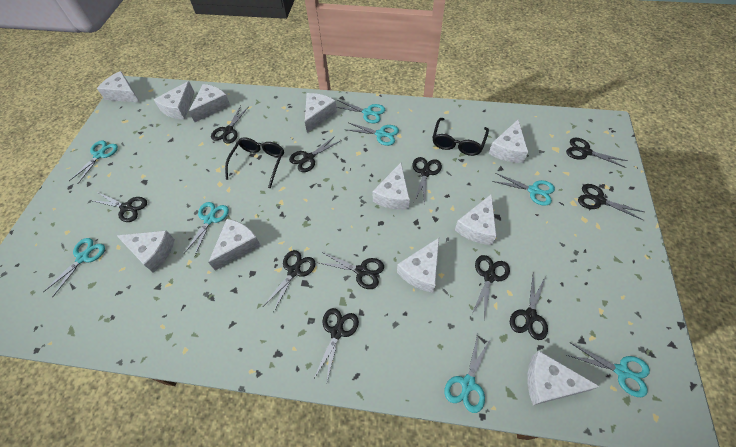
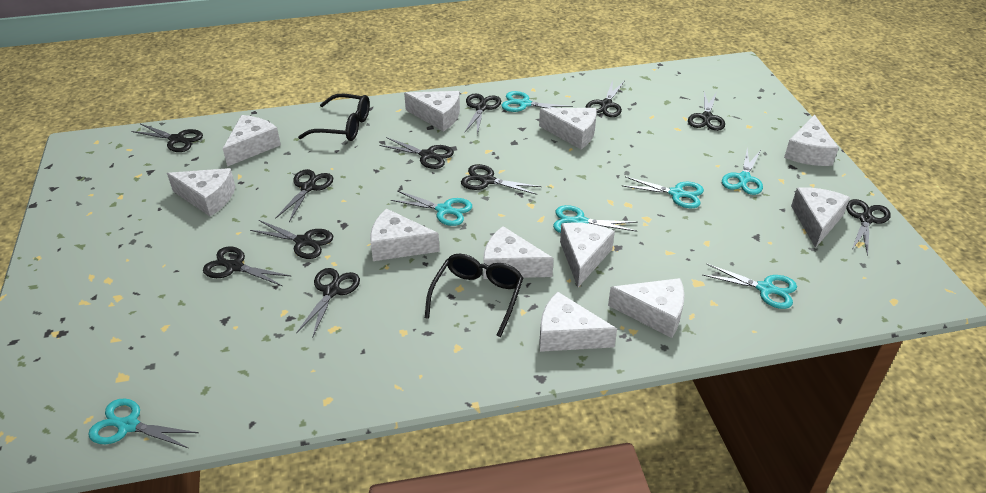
turquoise scissors: 8 -> 7

